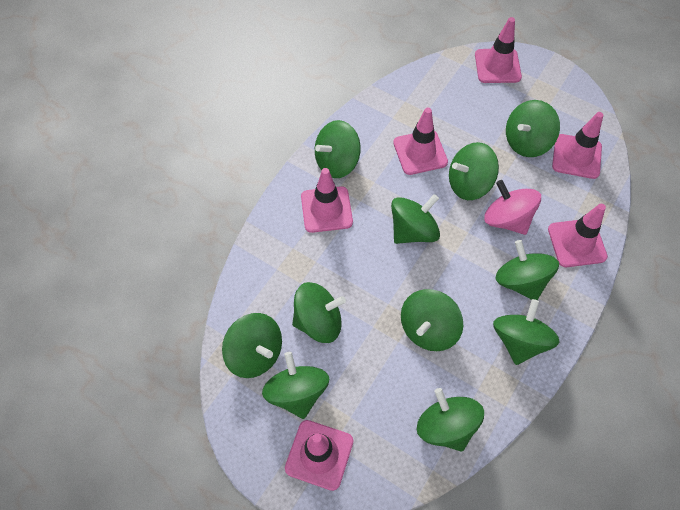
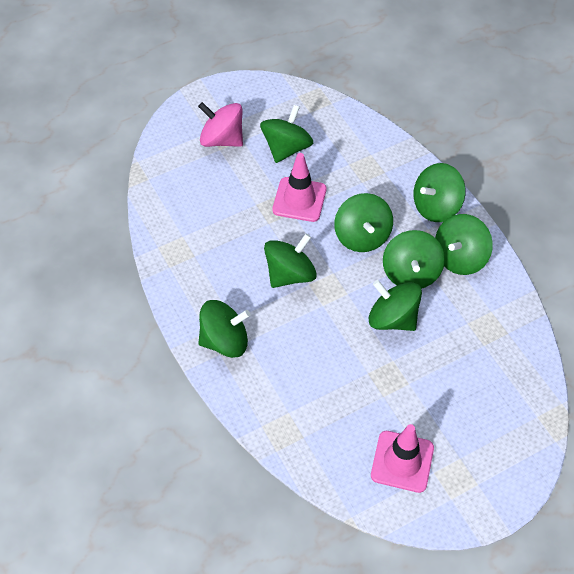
green spinning top: 11 -> 8
pink traffic cone: 6 -> 2

